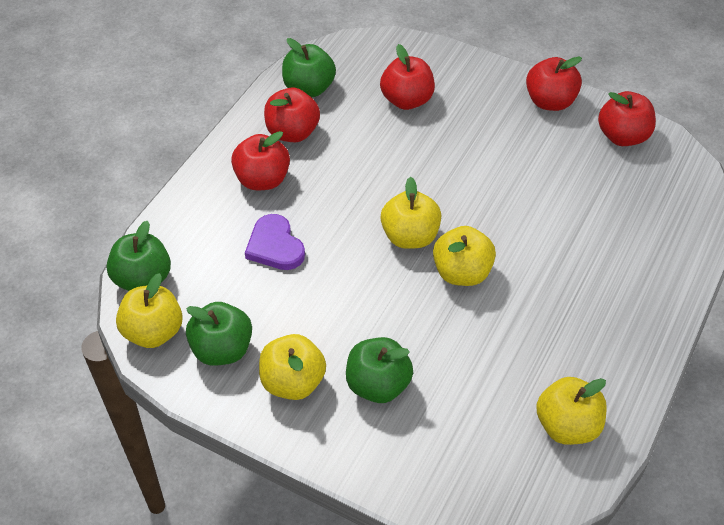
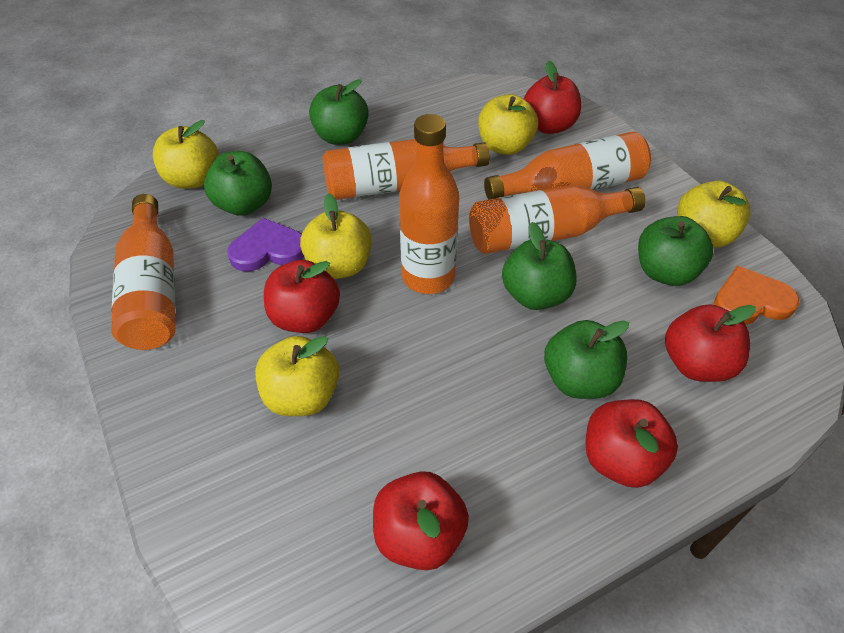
green apple: 4 -> 5
orange bottle: 0 -> 5
orange heart: 0 -> 1

